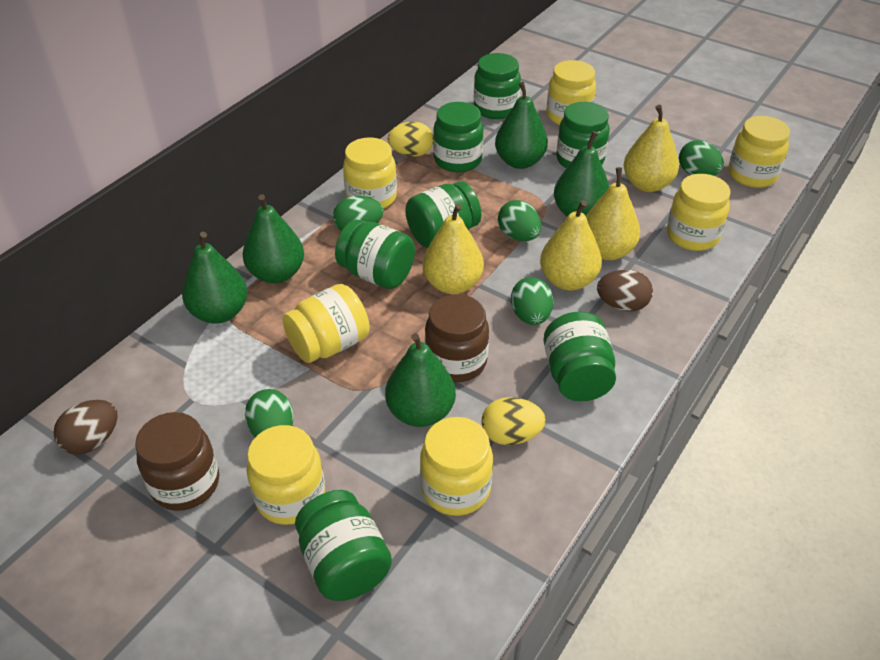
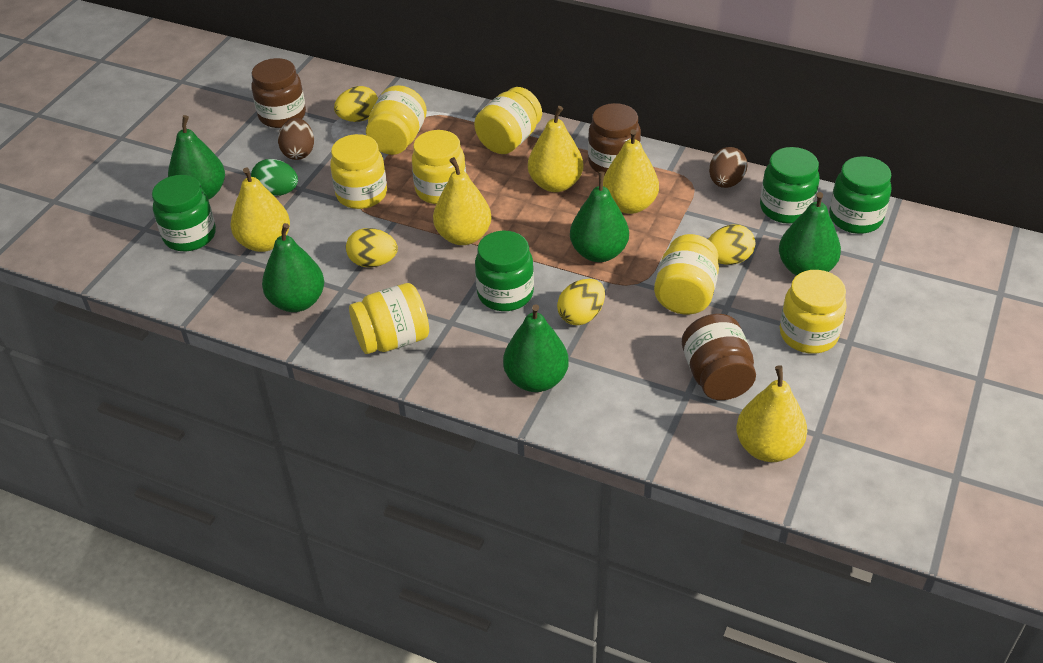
brown jar: 2 -> 3
green egg: 5 -> 1
green jar: 7 -> 4
yellow egg: 2 -> 4
yellow pear: 4 -> 5

